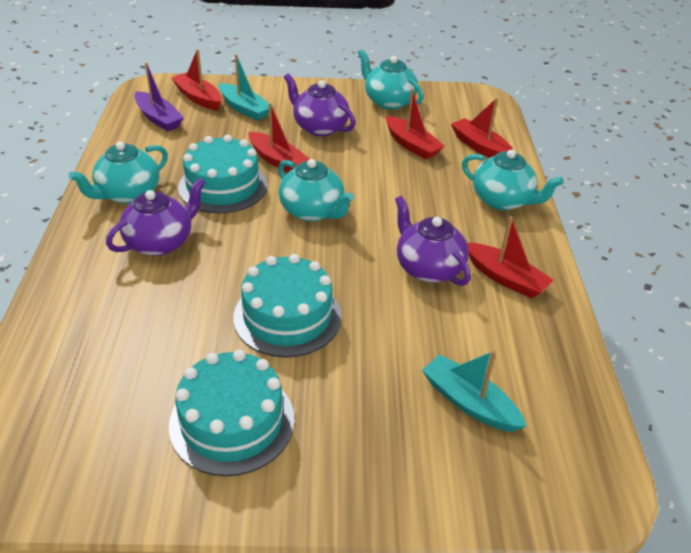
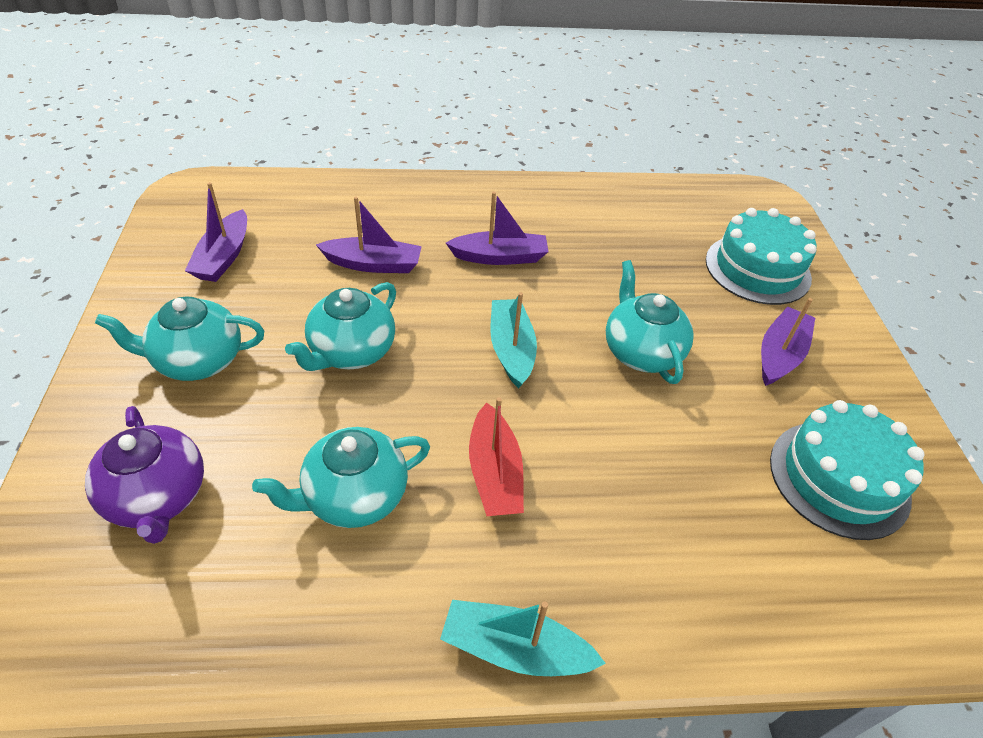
purple boat: 1 -> 4
purple teapot: 3 -> 1
red boat: 5 -> 1
turquoise cake: 3 -> 2

